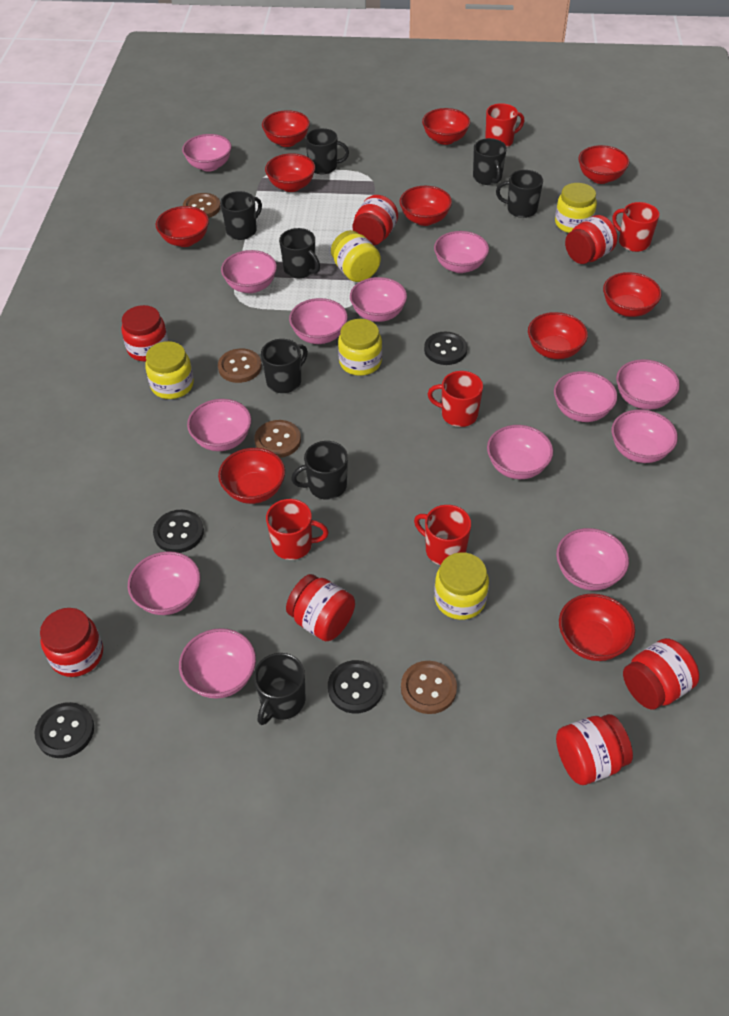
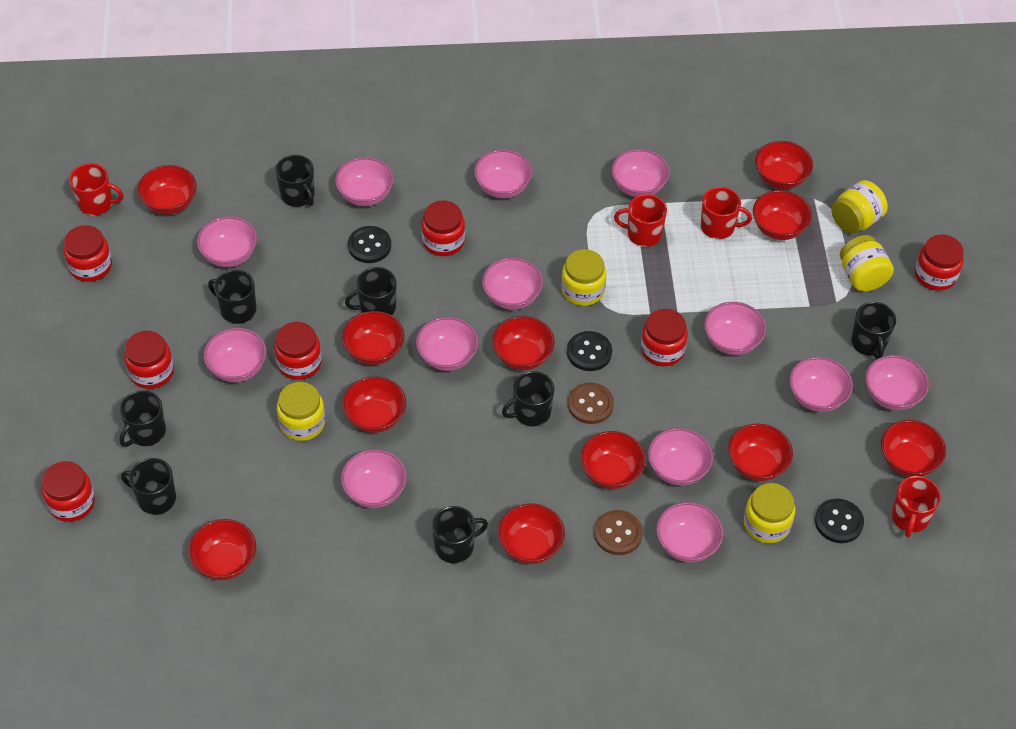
black button: 4 -> 3
brown button: 4 -> 2
red bowl: 10 -> 11
red mug: 5 -> 4

